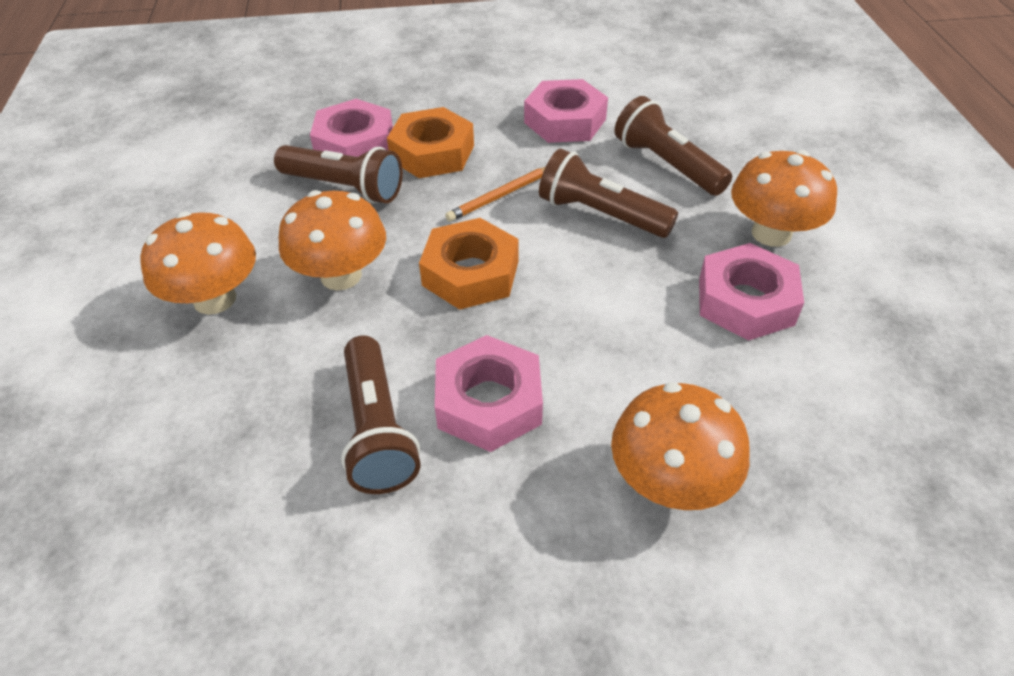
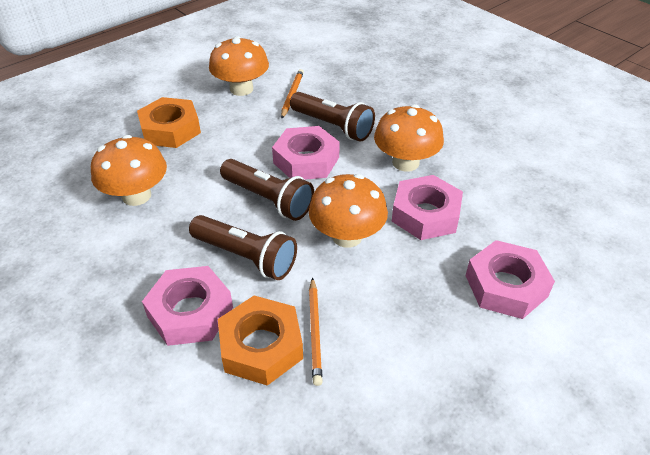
brown flashlight: 4 -> 3
orange pencil: 1 -> 2

